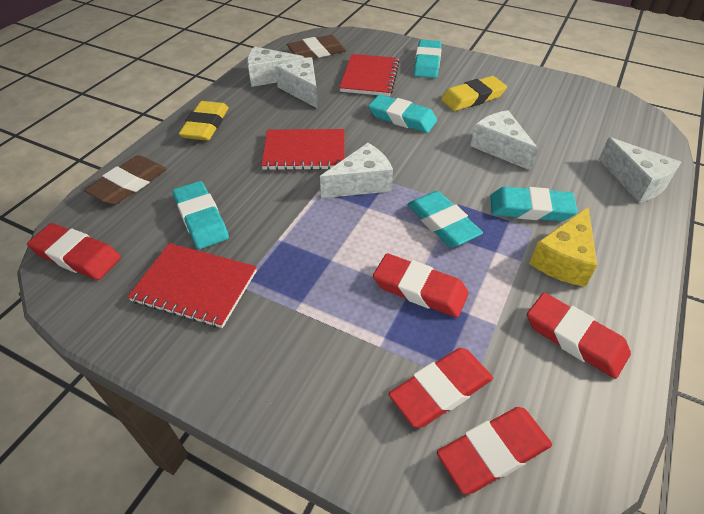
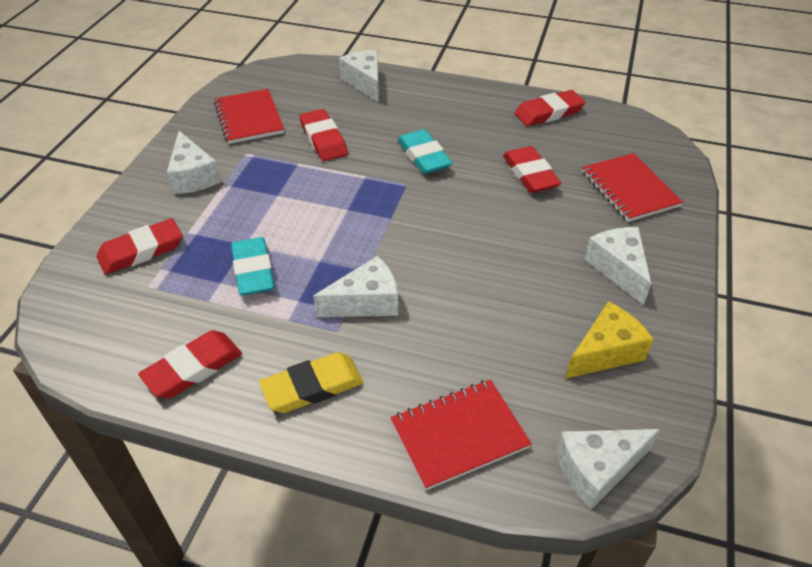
brown eraser: 2 -> 0
turquoise eraser: 5 -> 2
yellow eraser: 2 -> 1

